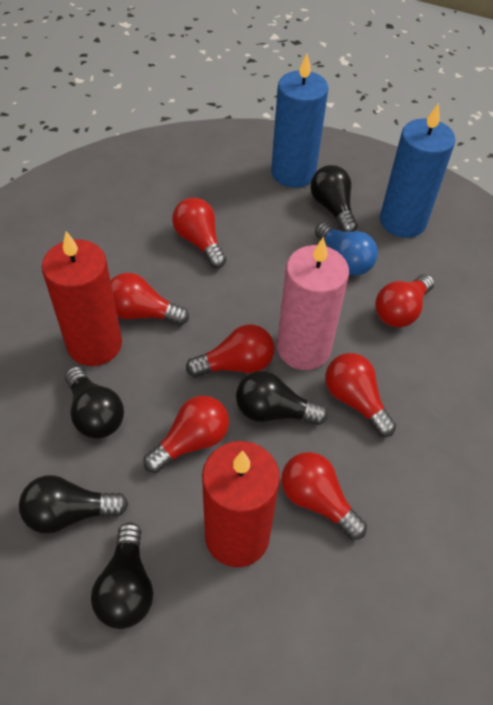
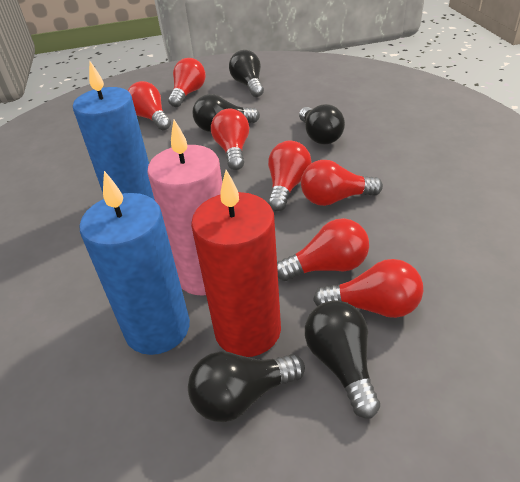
blue light bulb: 1 -> 0
red candle: 2 -> 1

